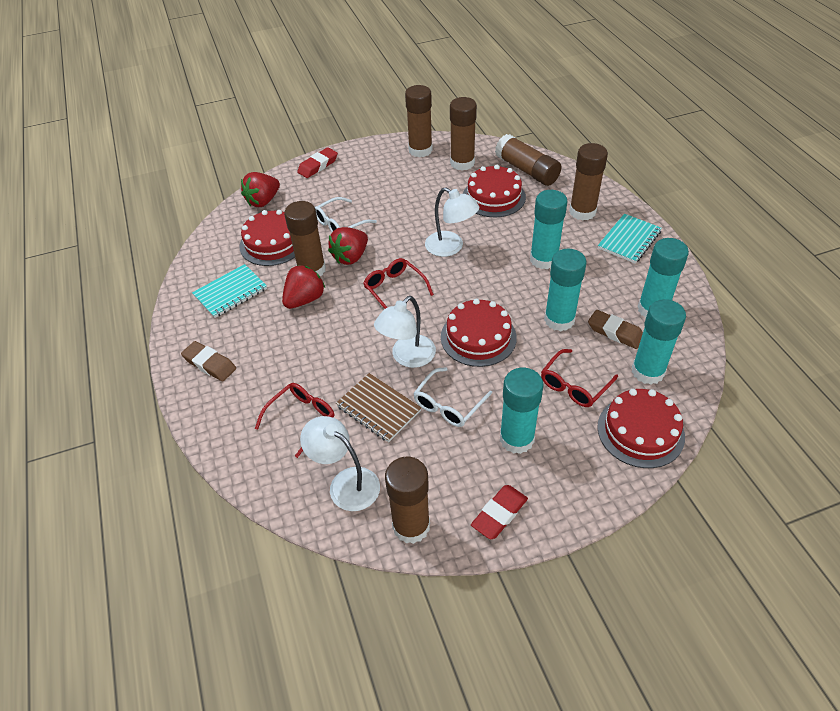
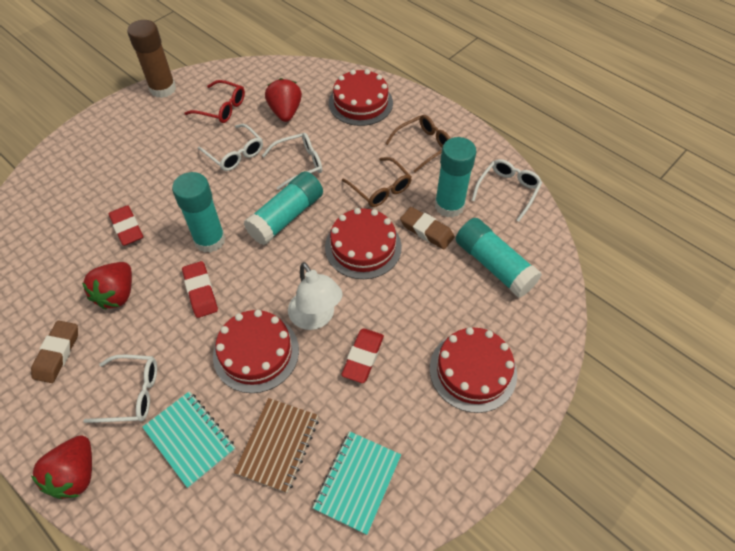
brown glasses: 0 -> 2
brown glue stick: 6 -> 1
red eraser: 2 -> 3
red glasses: 3 -> 1
turquoise glue stick: 5 -> 4
white glasses: 2 -> 4
white lamp: 3 -> 1

